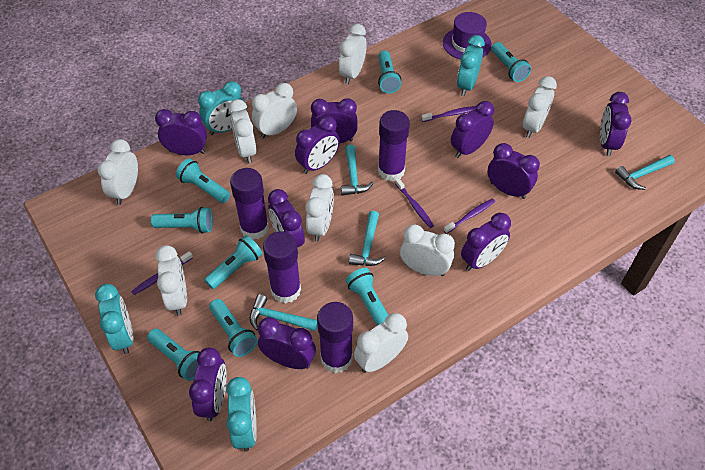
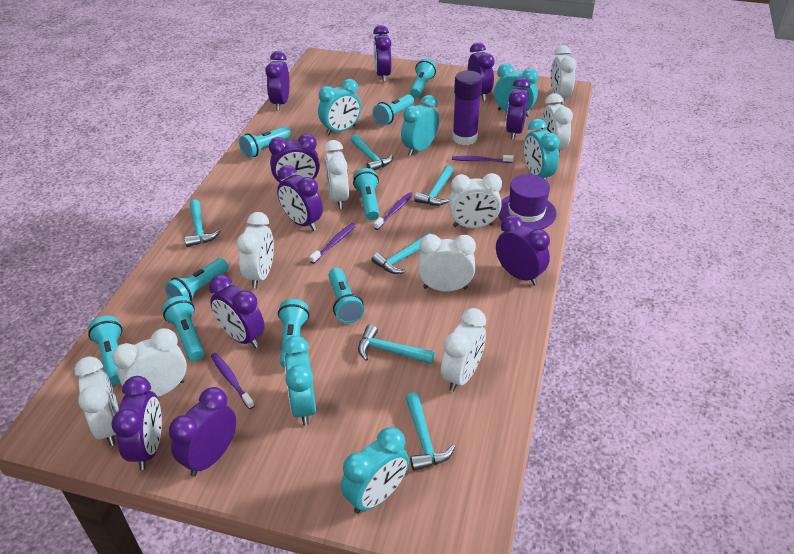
purple glue stick: 4 -> 1
turquoise clock: 4 -> 6
turquoise flashlight: 8 -> 9
turquoise hammer: 4 -> 6

